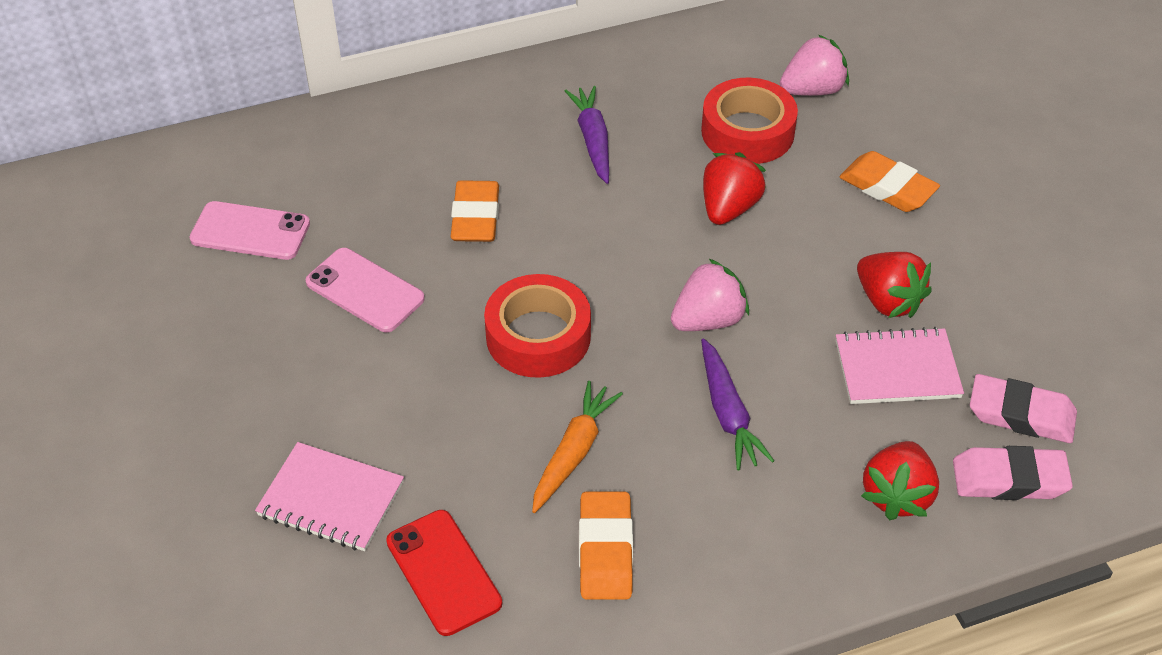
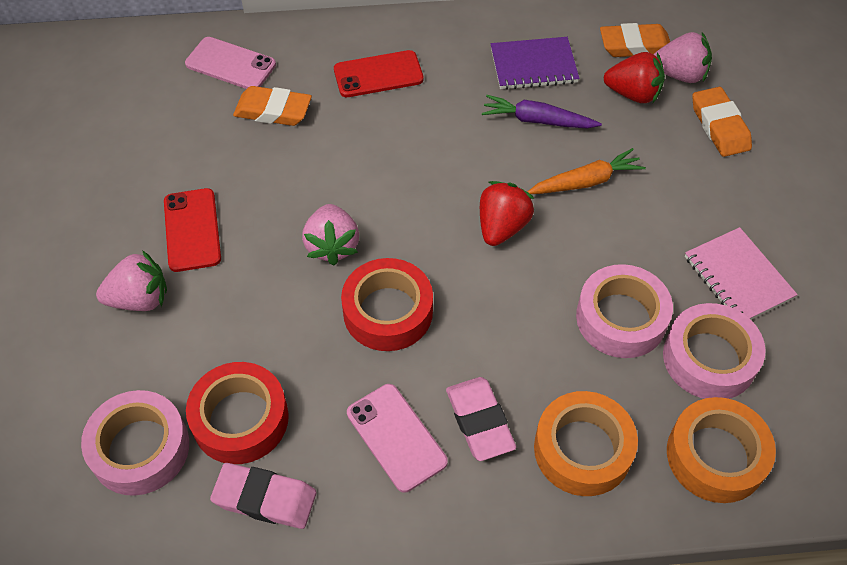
orange tape: 0 -> 2
pink notebook: 2 -> 1
pink strawberry: 2 -> 3
pink tape: 0 -> 3
purple carrot: 2 -> 1
purple notebook: 0 -> 1
red phone: 1 -> 2
red strawberry: 3 -> 2

